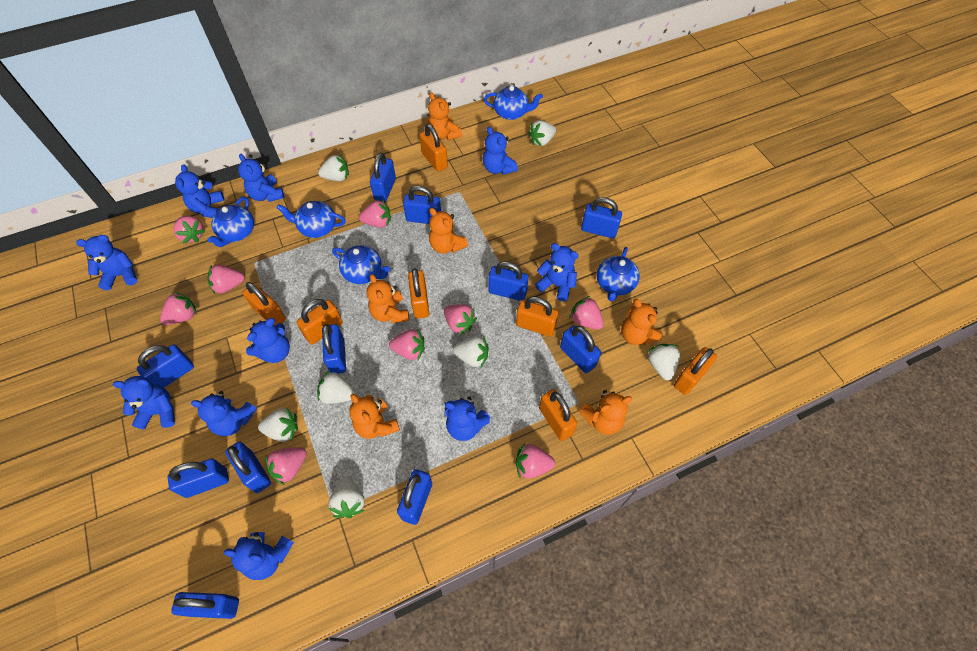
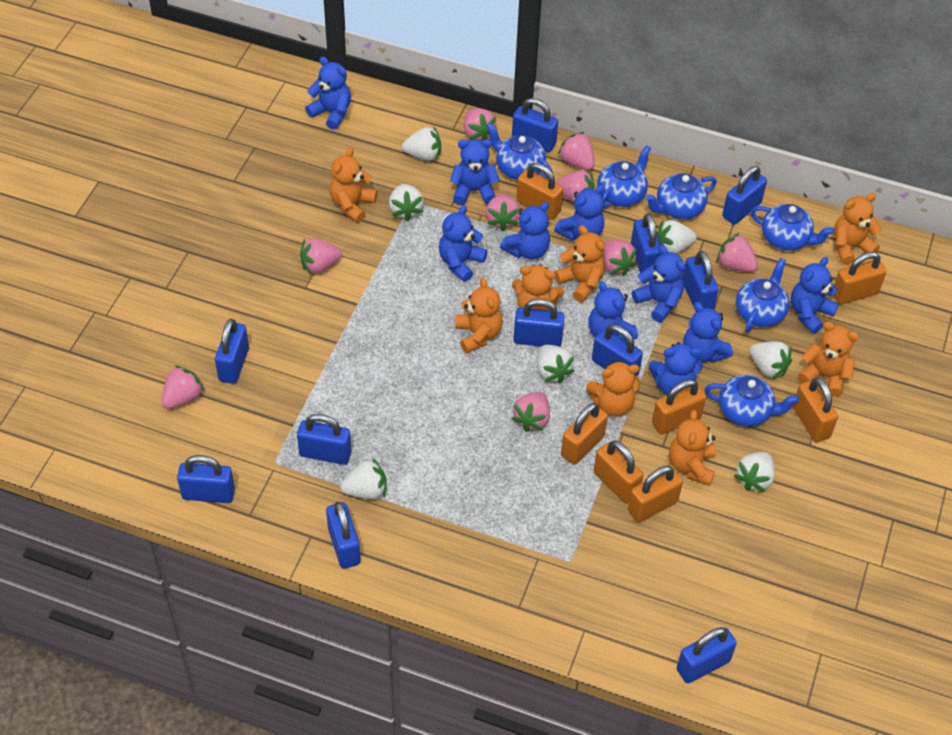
blue teapot: 5 -> 6
orange teddy bear: 6 -> 8

